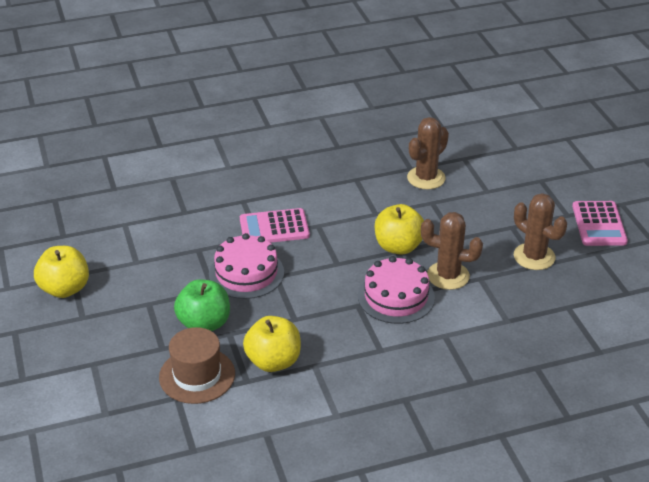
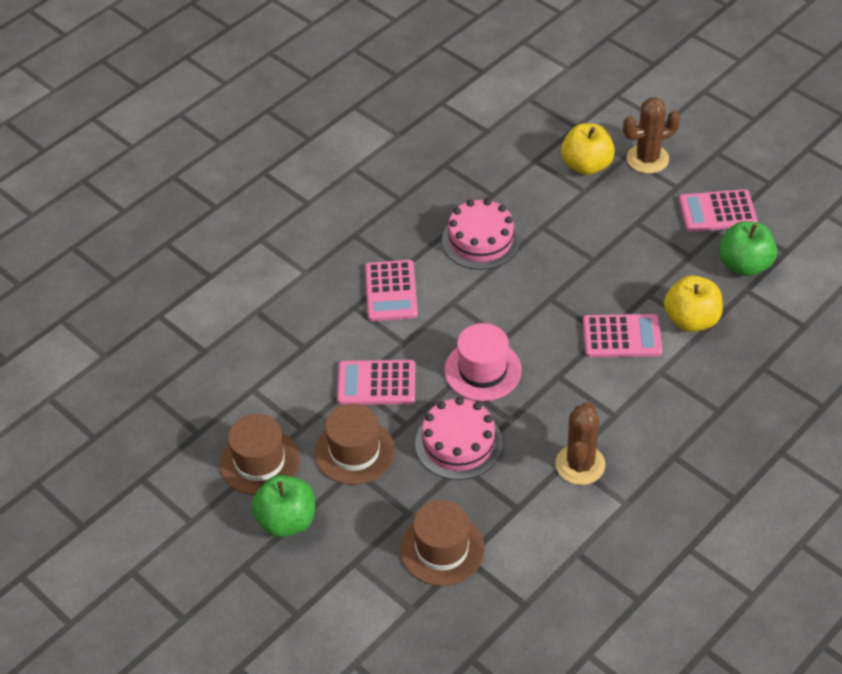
brown cactus: 3 -> 2
brown hat: 1 -> 3
green apple: 1 -> 2
pink calculator: 2 -> 4
pink hat: 0 -> 1
yellow apple: 3 -> 2

